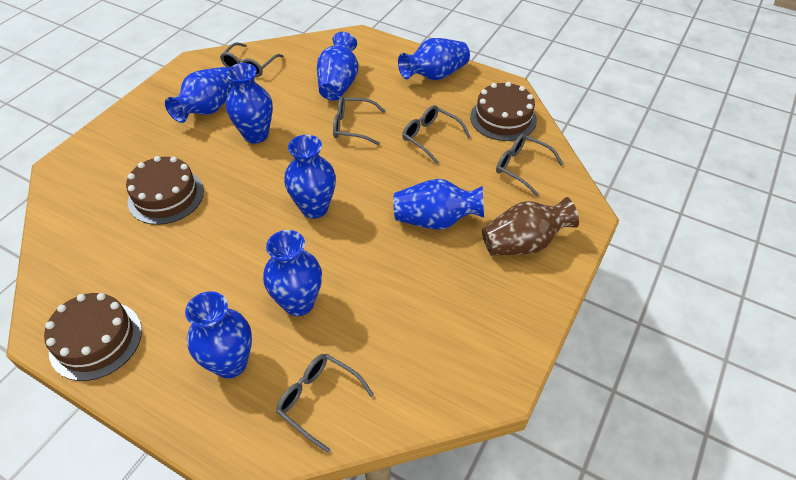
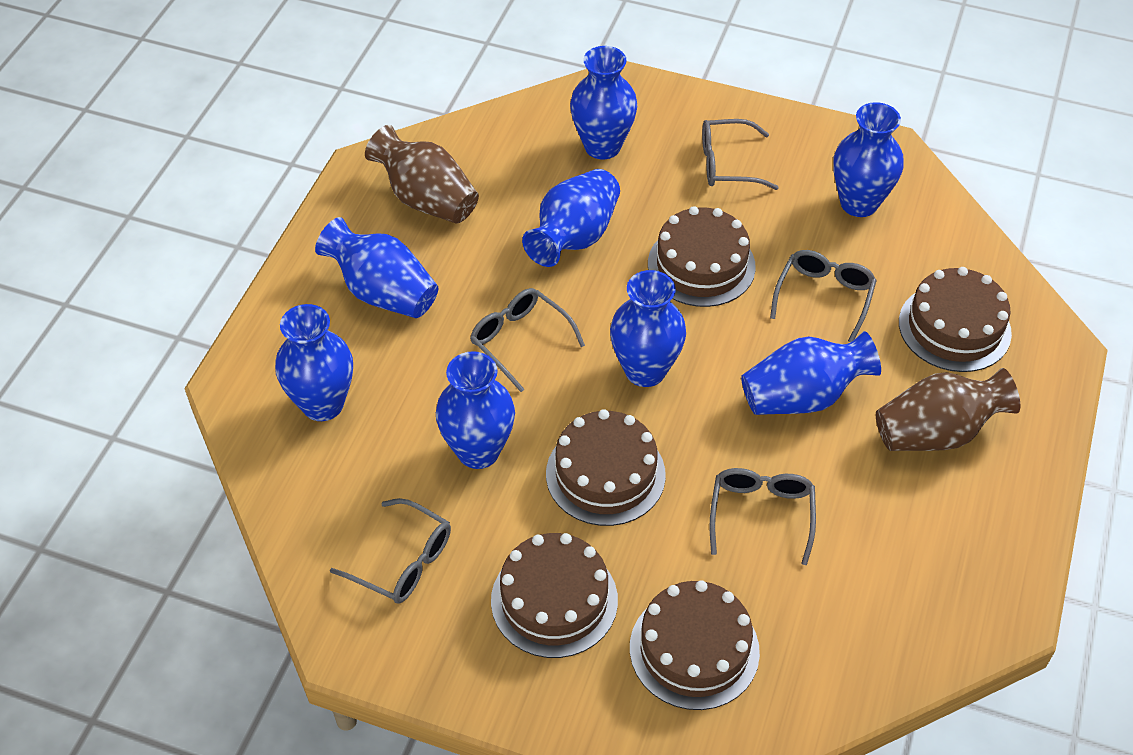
brown cake: 3 -> 5
brown vase: 1 -> 2

